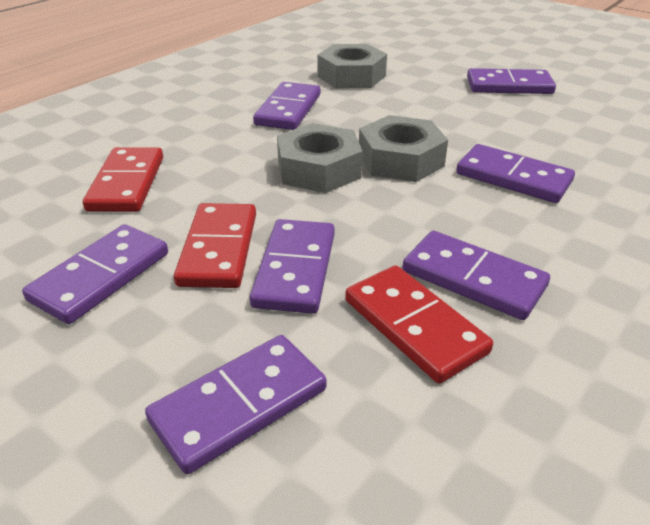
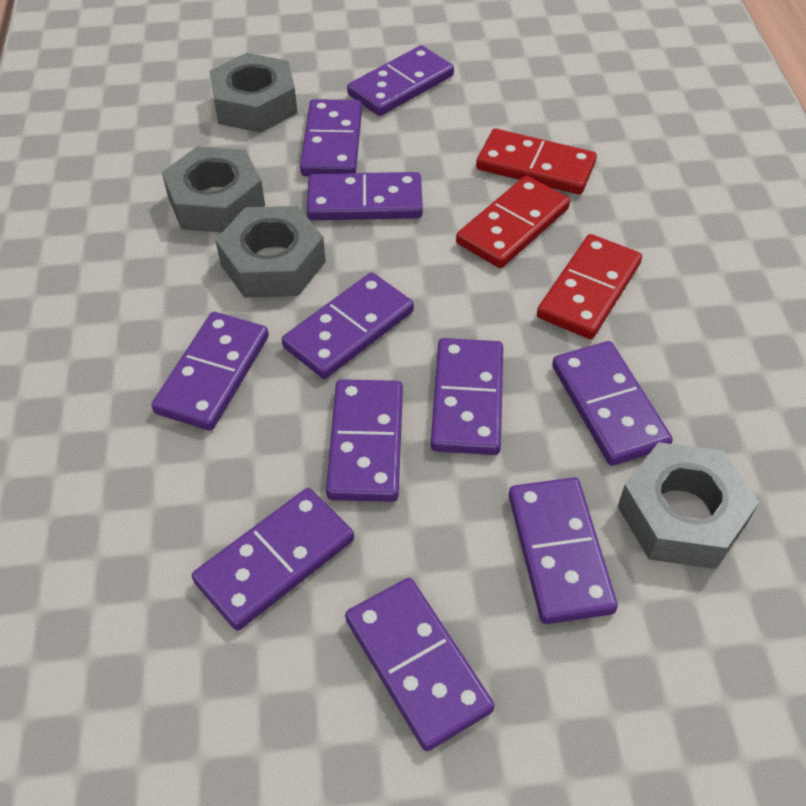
grey nut: 3 -> 4
purple domino: 7 -> 11

